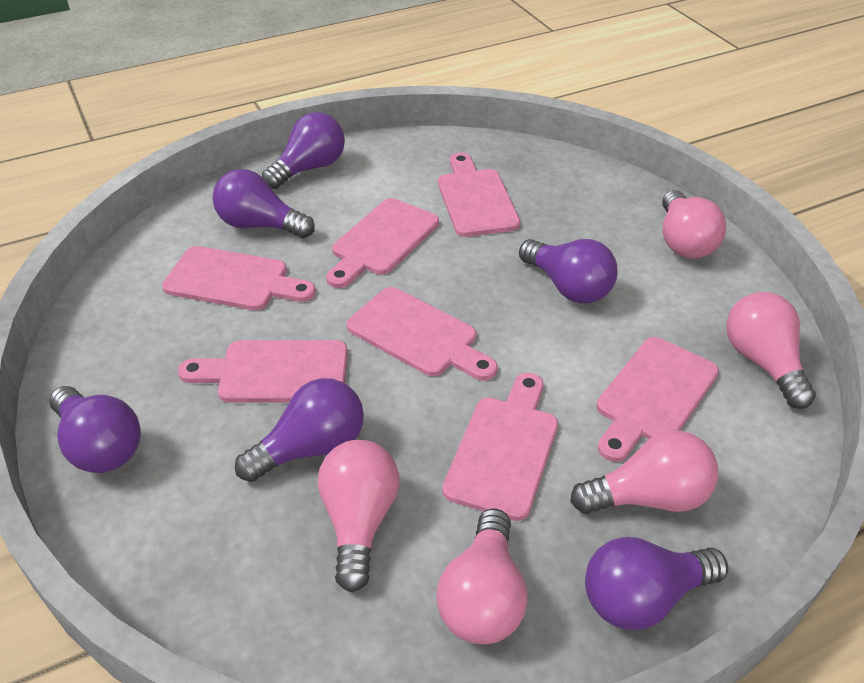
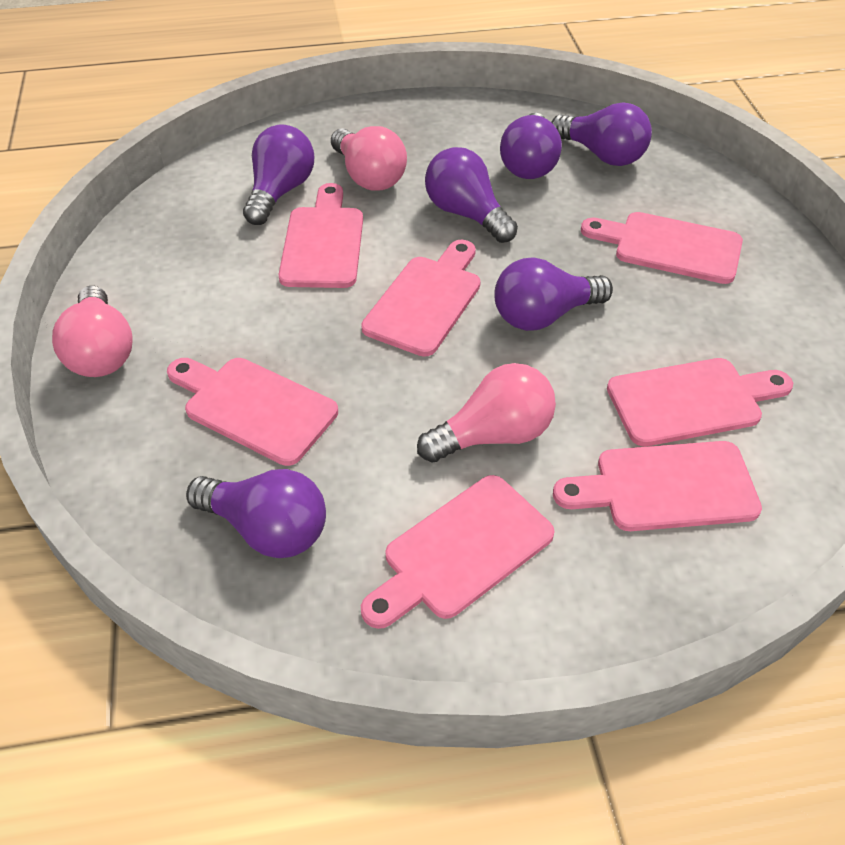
pink light bulb: 5 -> 3

